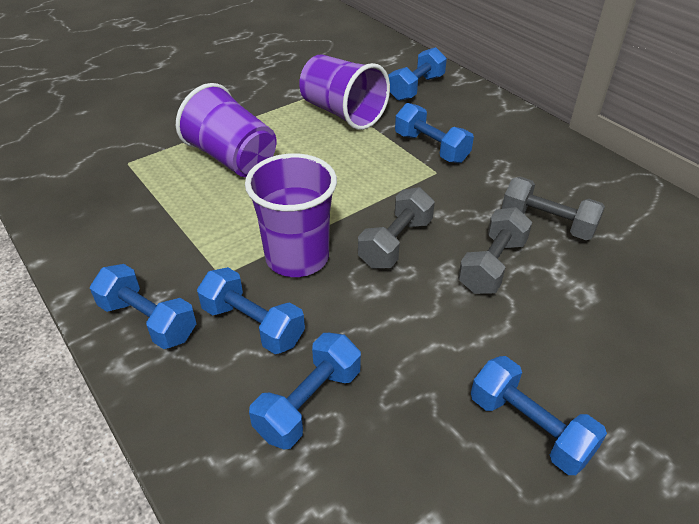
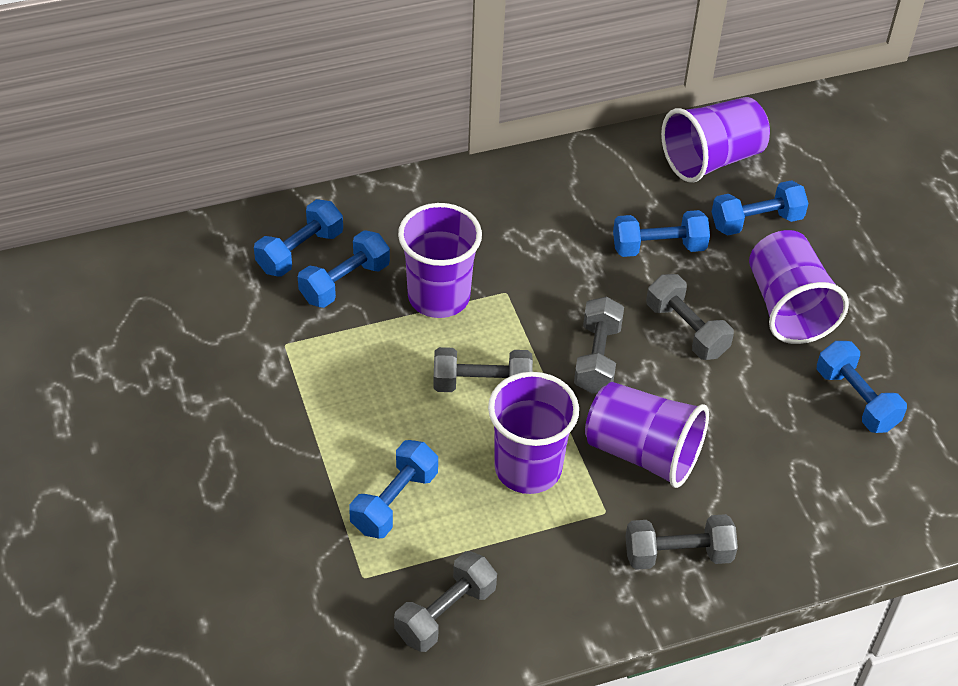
grey dumbbell: 3 -> 5
purple cup: 3 -> 5

